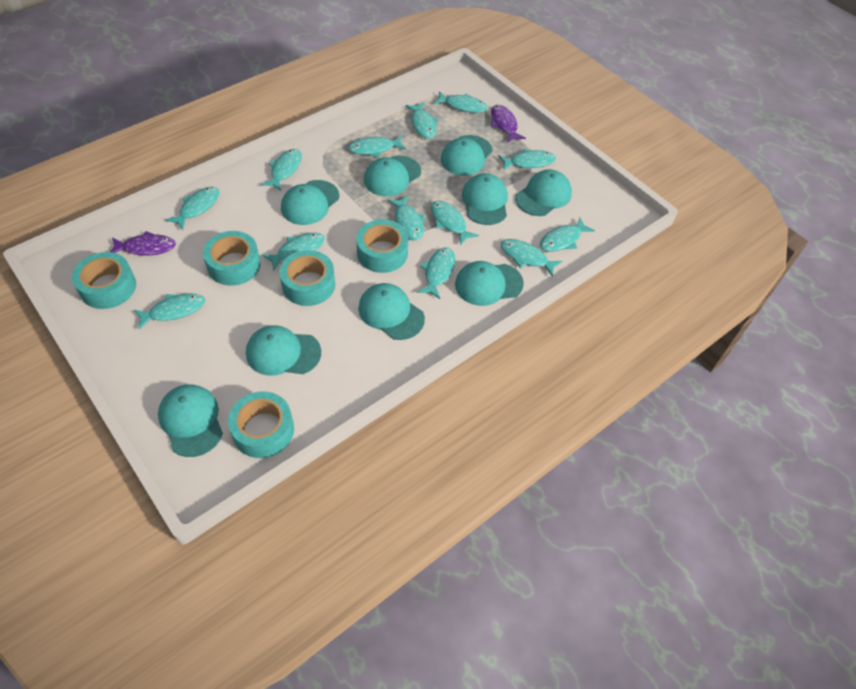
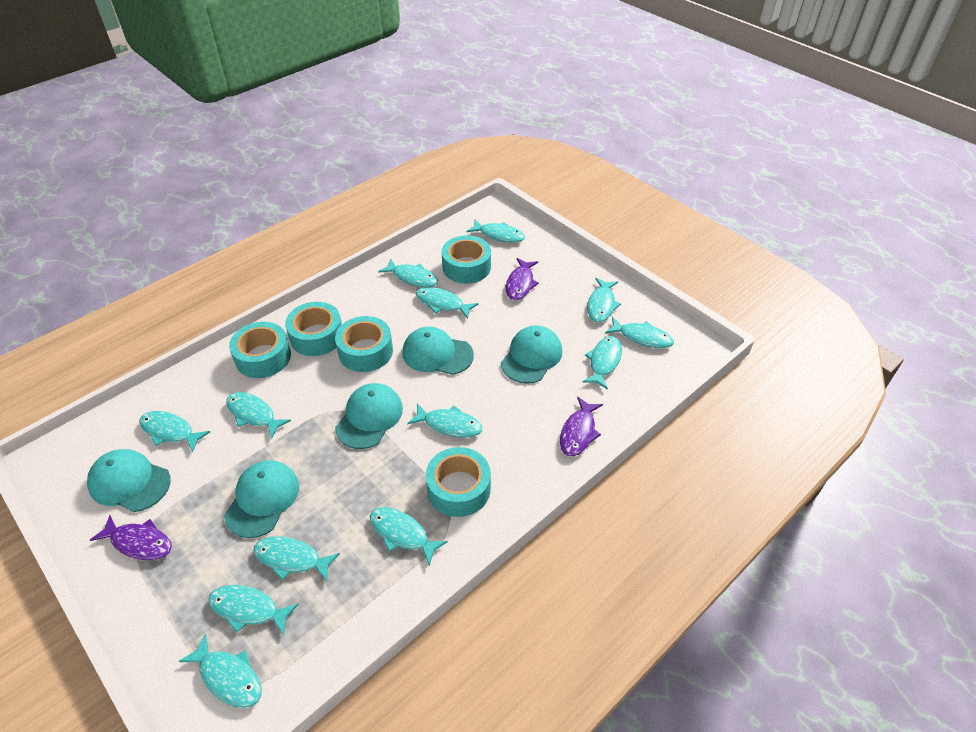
purple fish: 2 -> 3
turquoise cap: 9 -> 5

